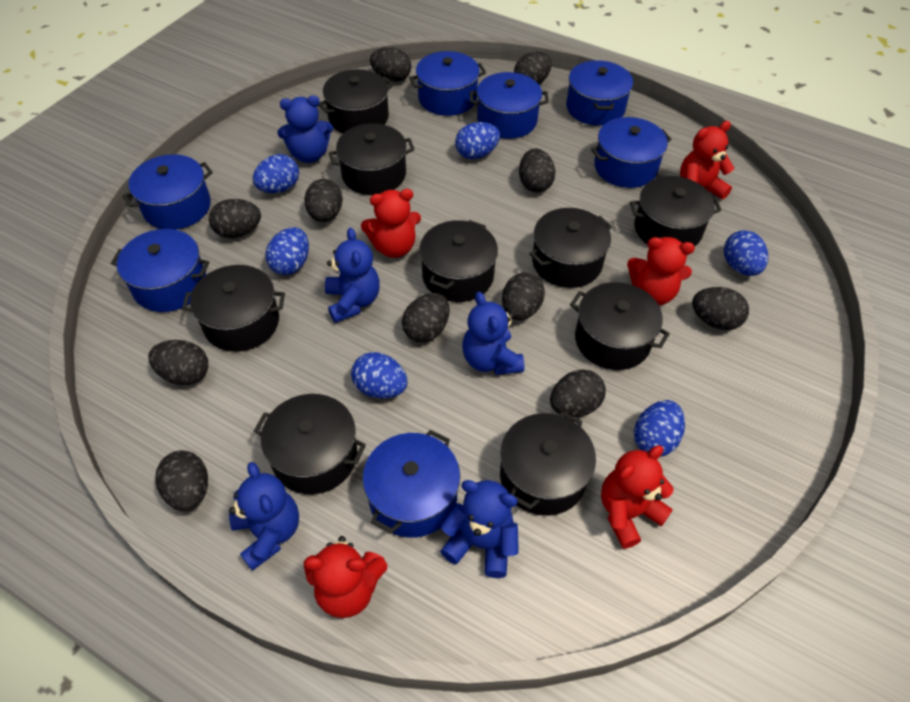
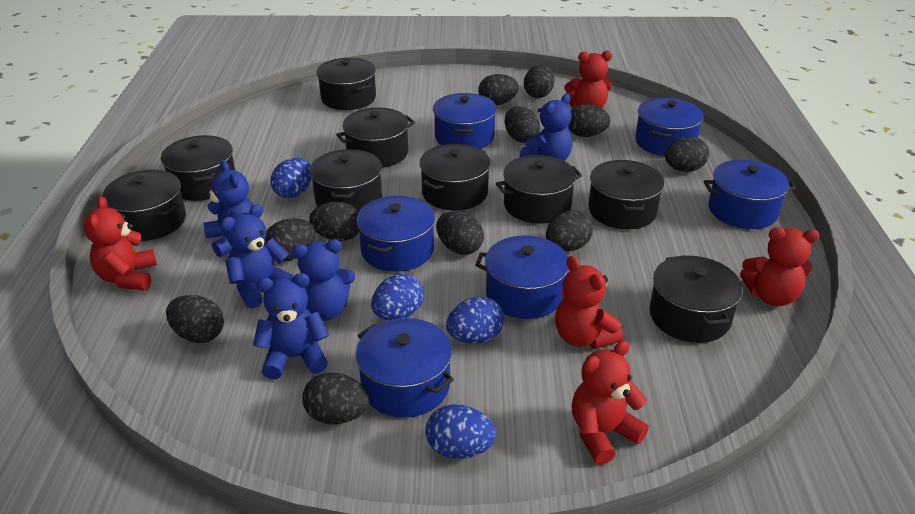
blue egg: 6 -> 4
blue pot: 7 -> 6

